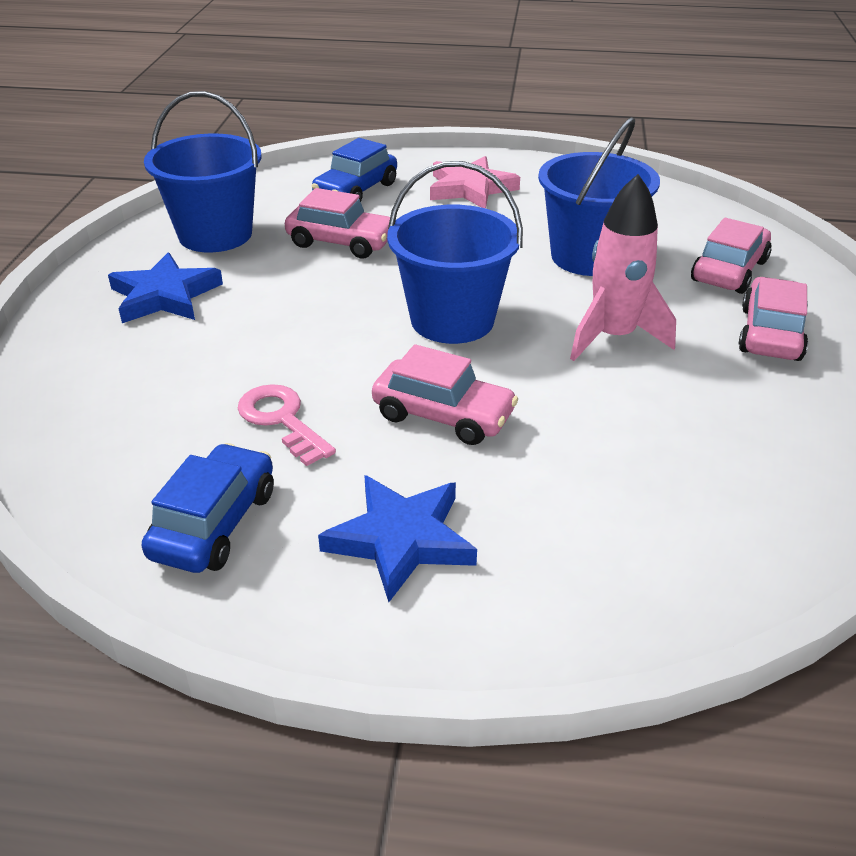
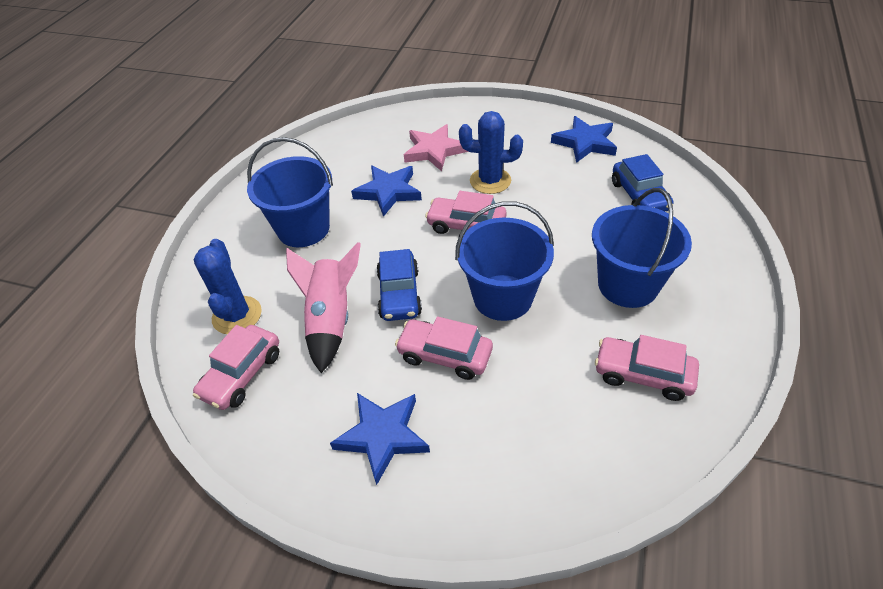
blue cactus: 0 -> 2
blue star: 2 -> 3
pink key: 1 -> 0

